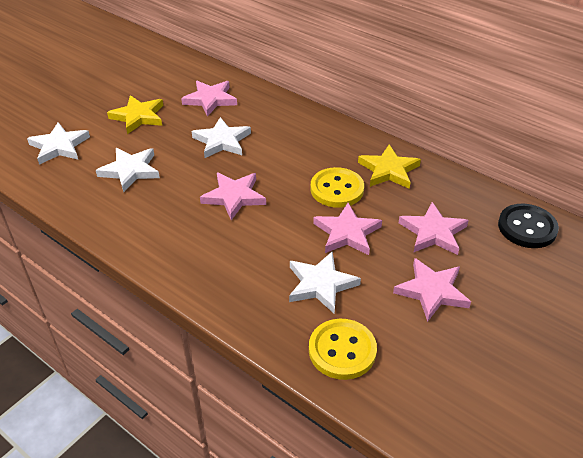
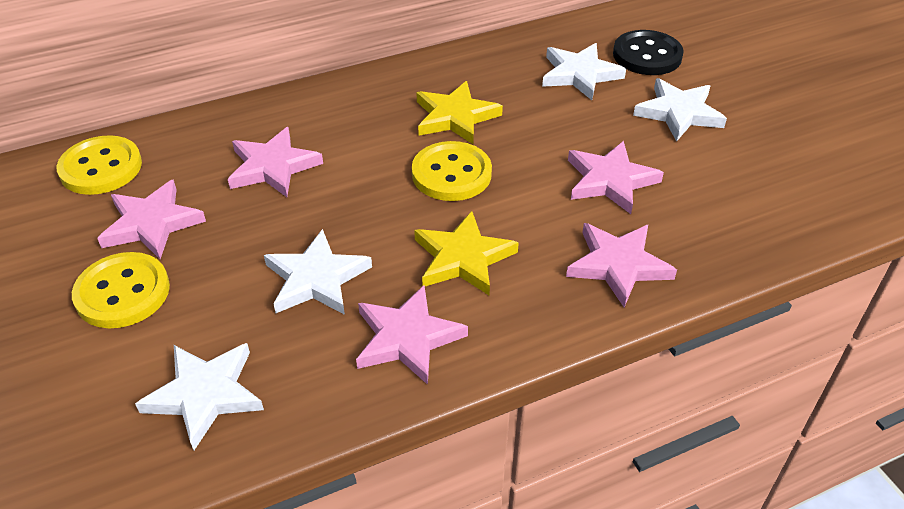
yellow button: 2 -> 3

